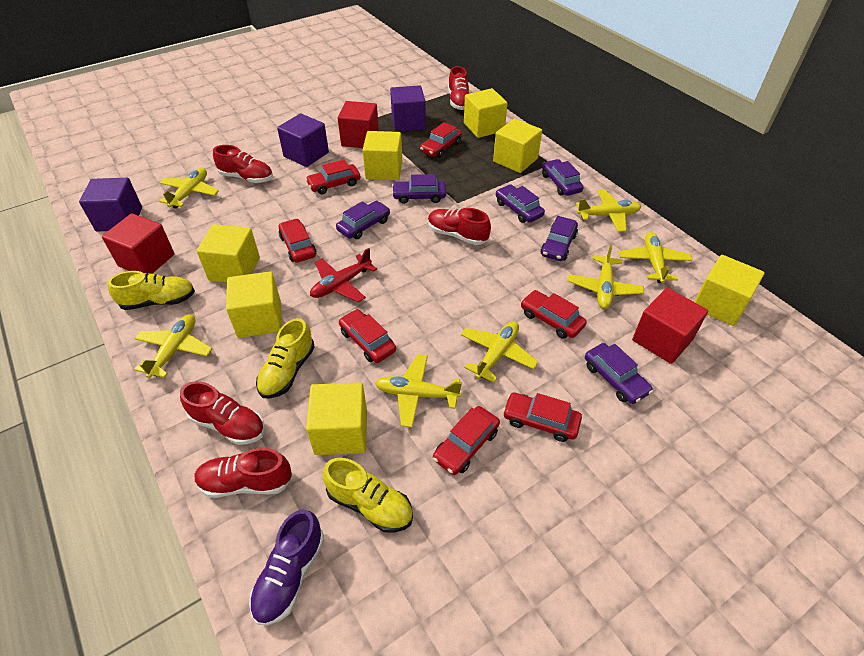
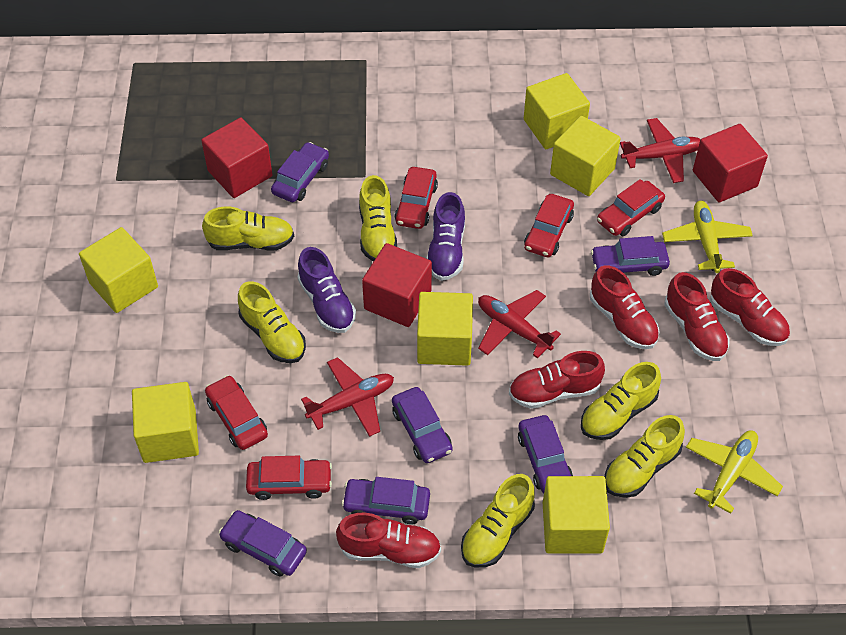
purple cube: 3 -> 0
purple shoe: 1 -> 2
red car: 7 -> 5
red plane: 1 -> 3
yellow cube: 7 -> 6
yellow plane: 7 -> 2
yellow shoe: 3 -> 6

